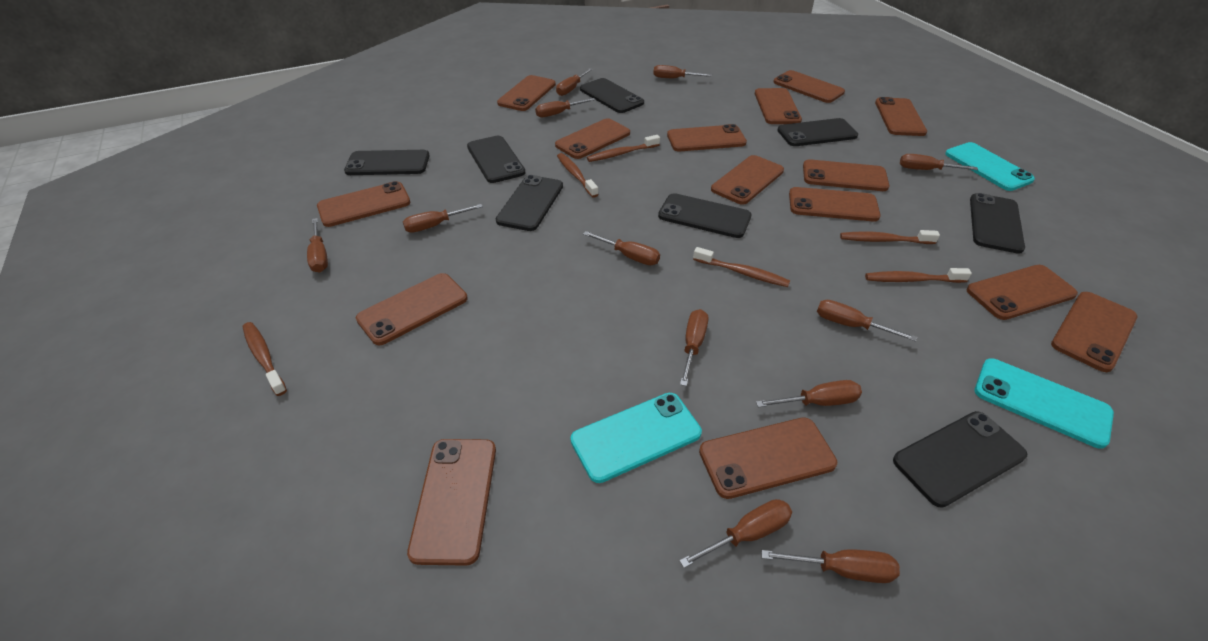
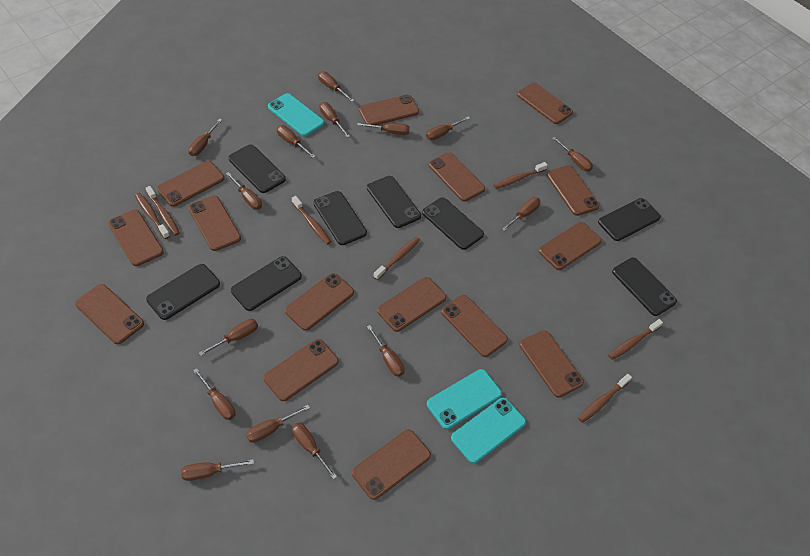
brown screwdriver: 12 -> 15
brown toothbrush: 6 -> 7

